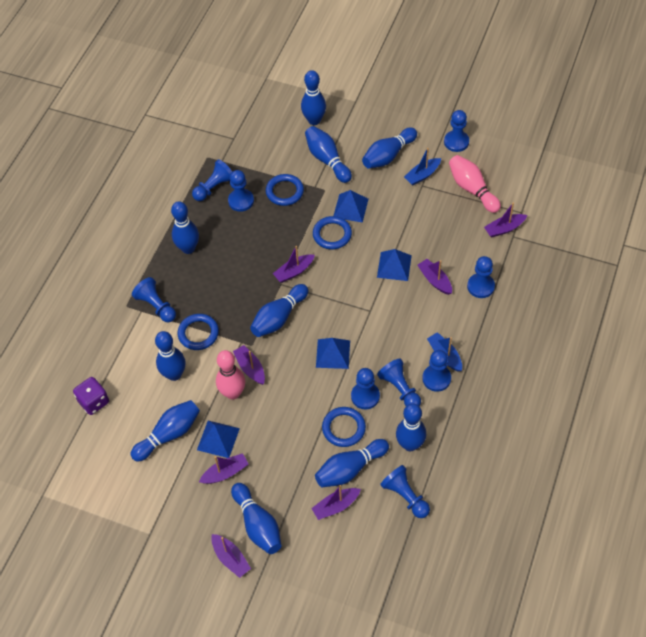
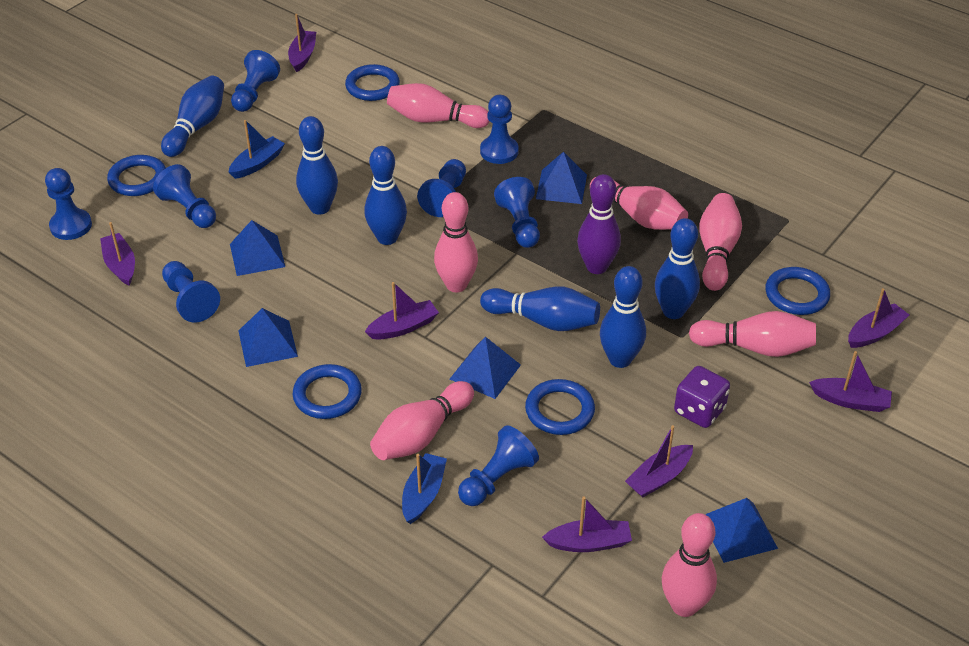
blue bowling pin: 10 -> 6
blue pawn: 9 -> 8
blue pyramid: 4 -> 5
blue ring: 4 -> 5
pink bowling pin: 2 -> 7
purple bowling pin: 0 -> 1

